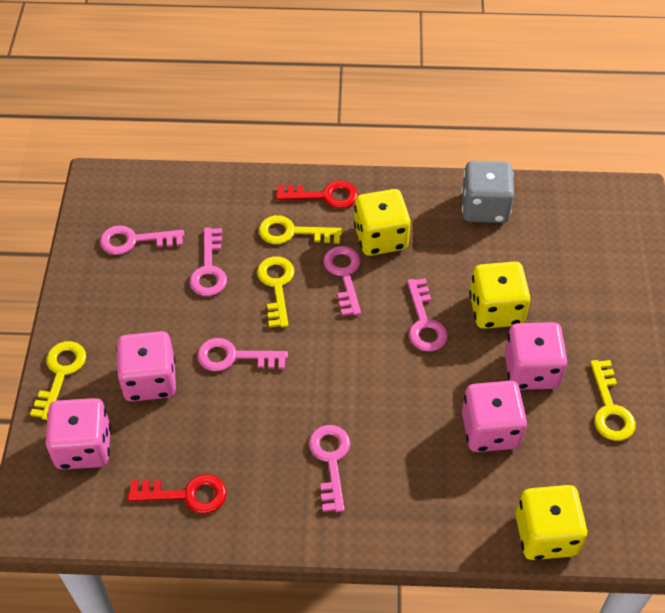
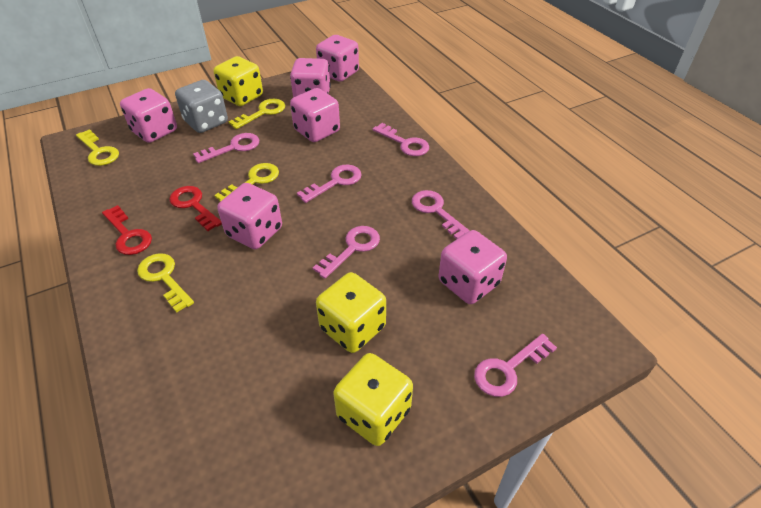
pink dice: 4 -> 6

